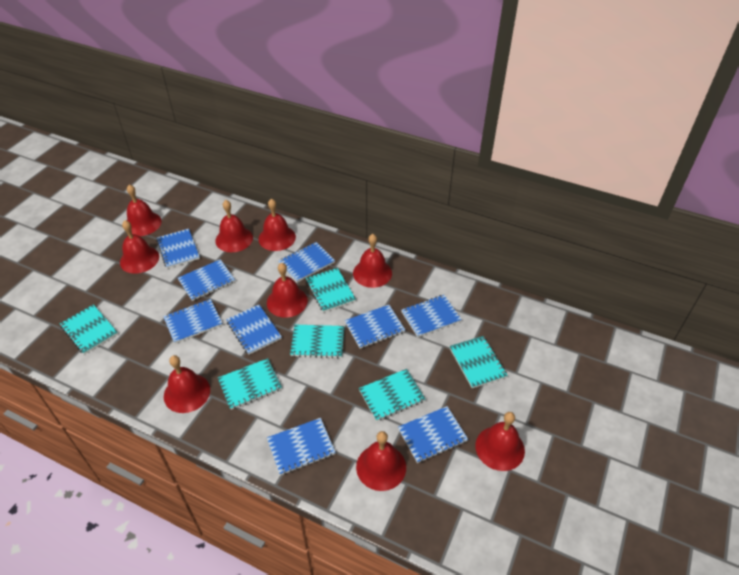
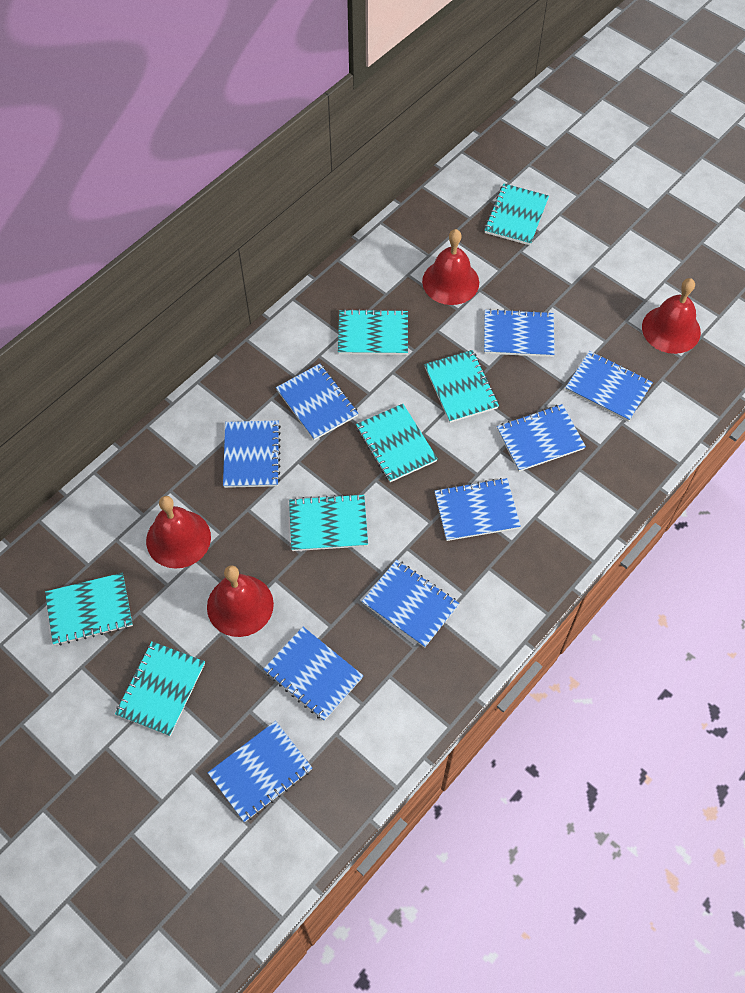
red bell: 9 -> 4
turquoise notebook: 6 -> 7

